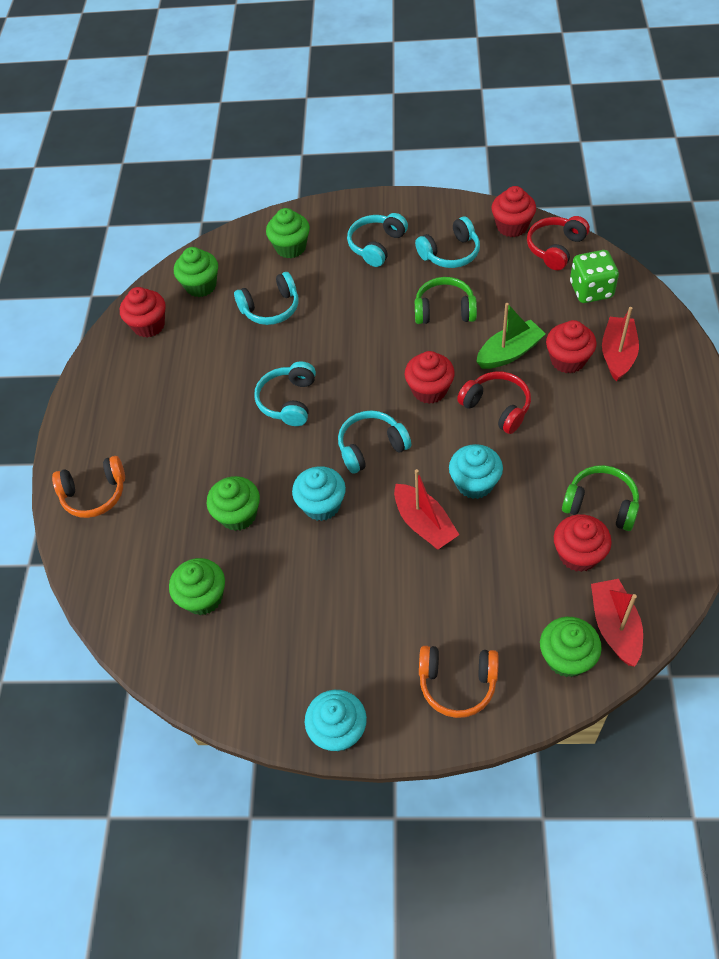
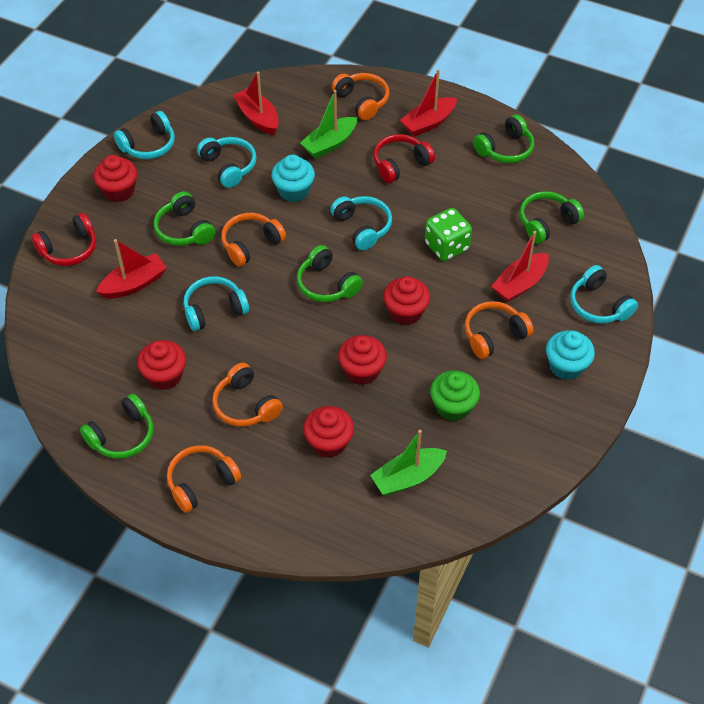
green boat: 1 -> 2
green cupcake: 5 -> 1
green headphones: 2 -> 5
orange headphones: 2 -> 5
red boat: 3 -> 4
turquoise cupcake: 3 -> 2

